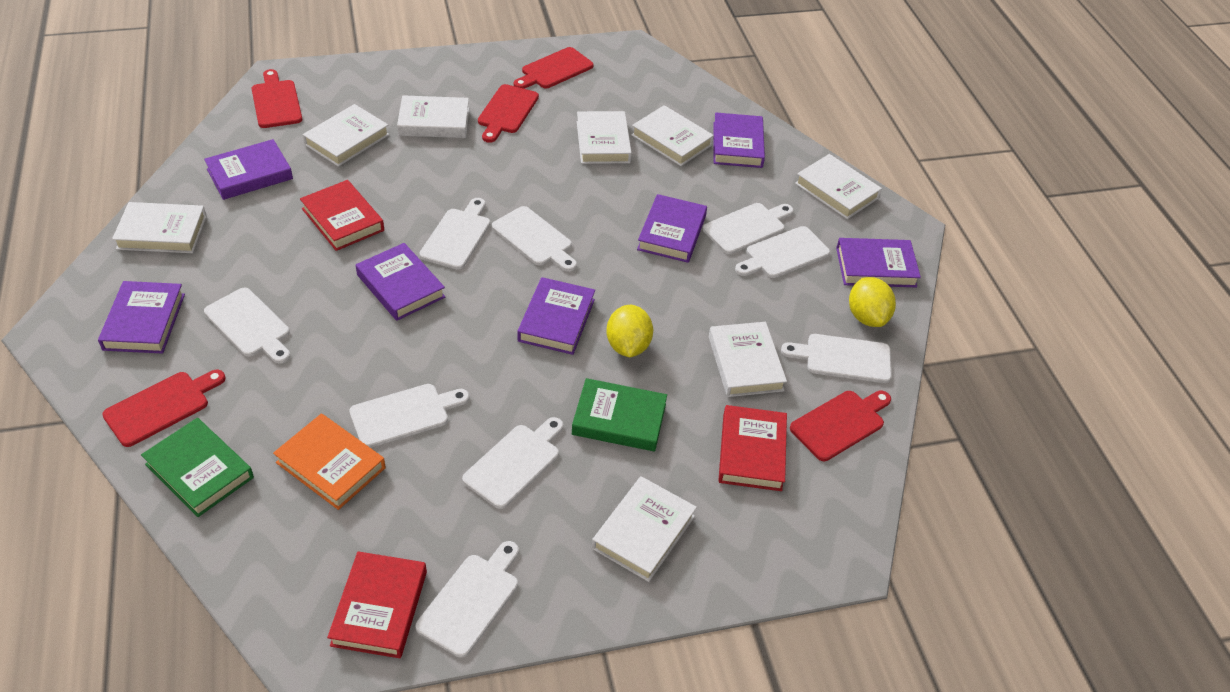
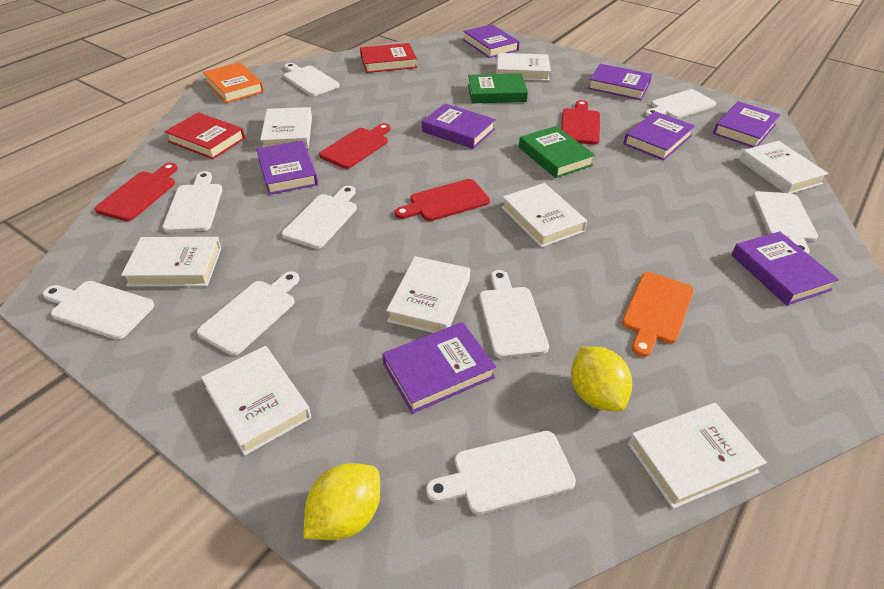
orange cutting board: 0 -> 1
purple book: 7 -> 8
red book: 3 -> 2
red cutting board: 5 -> 4

